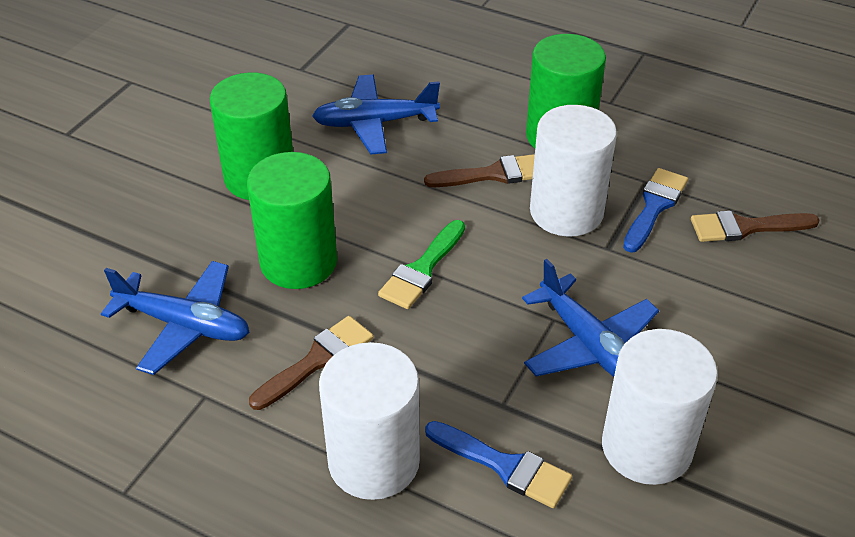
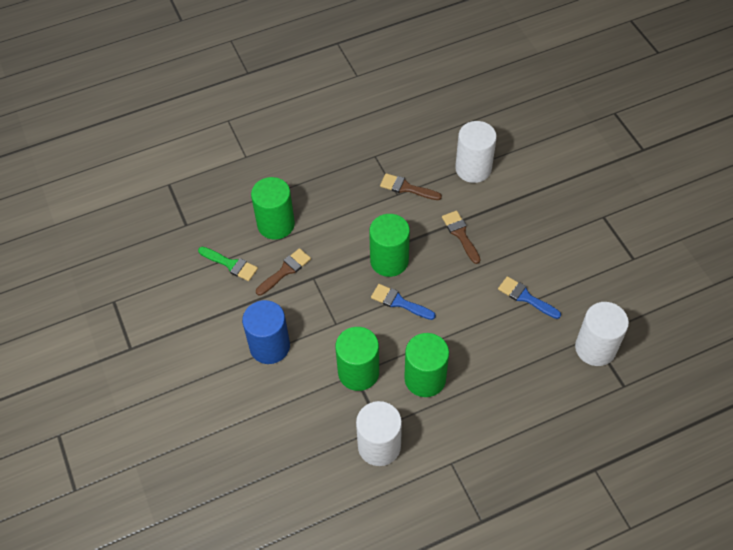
blue cylinder: 0 -> 1
blue plane: 3 -> 0
green cylinder: 3 -> 4

